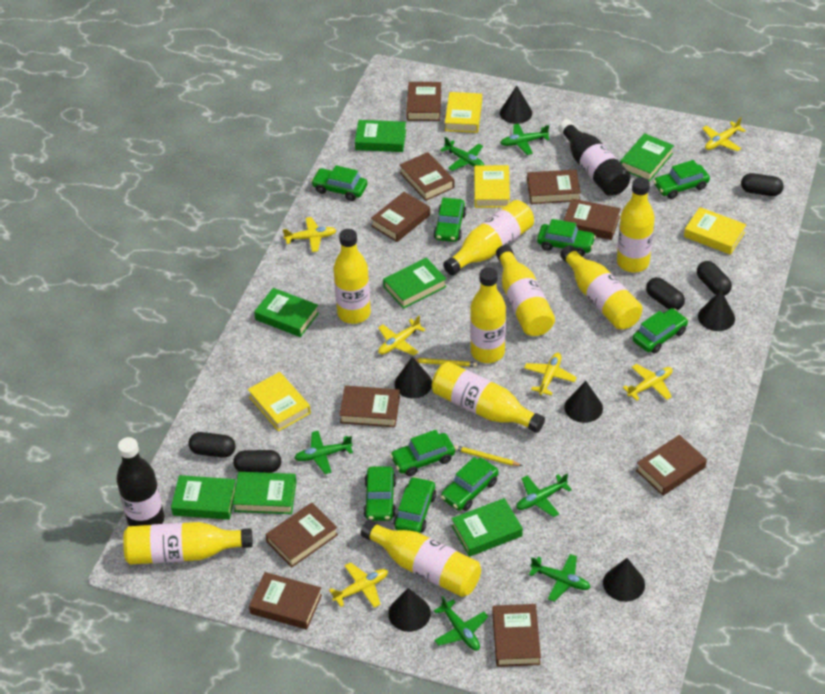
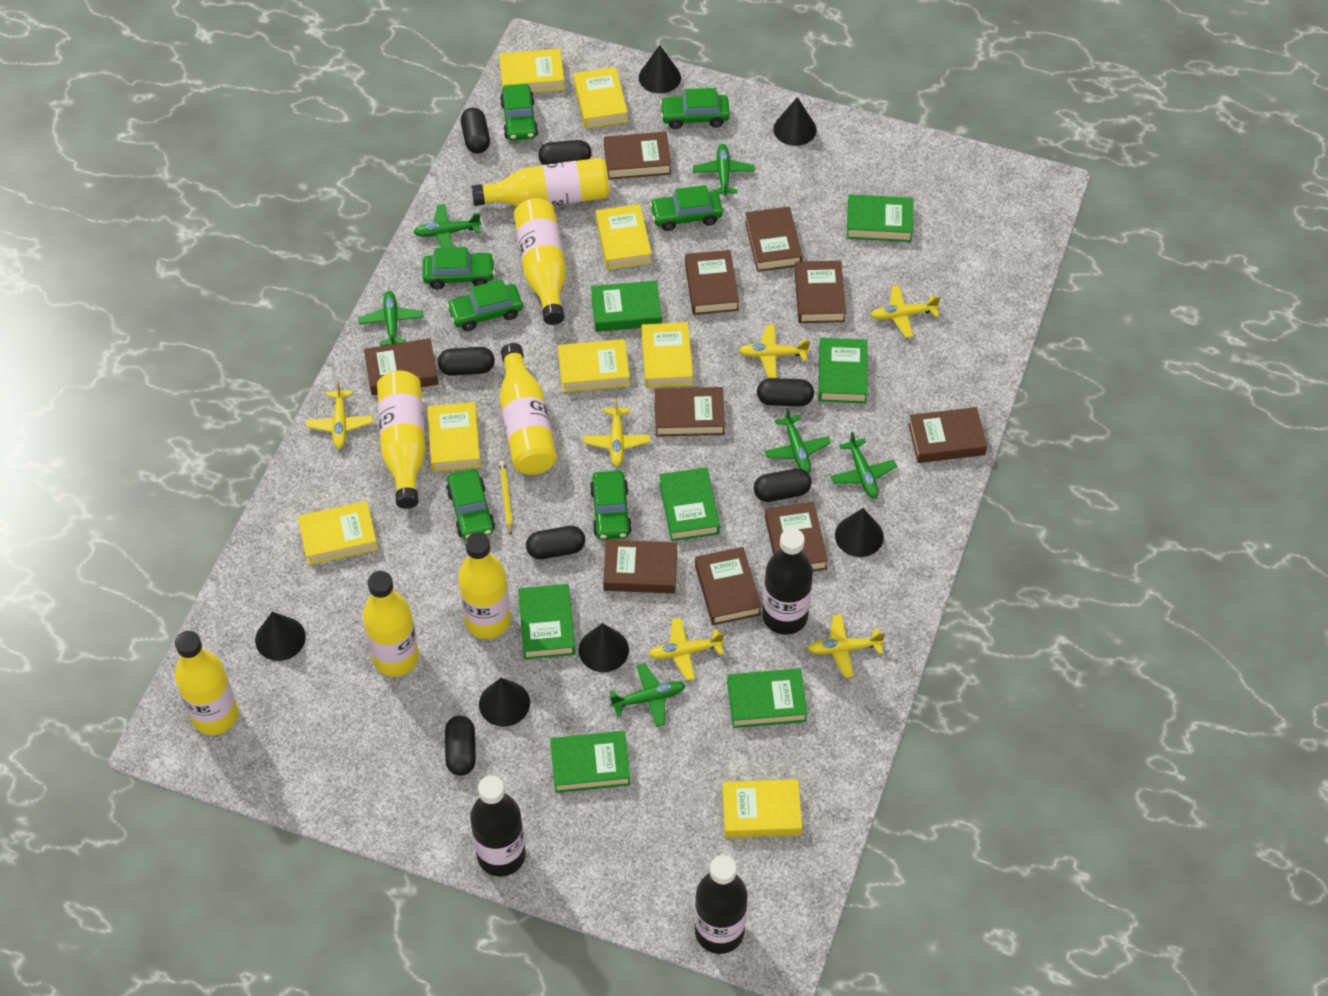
black bottle: 2 -> 3
black capsule: 5 -> 7
green car: 9 -> 7
yellow book: 4 -> 8
yellow bottle: 9 -> 7
yellow pencil: 2 -> 1

